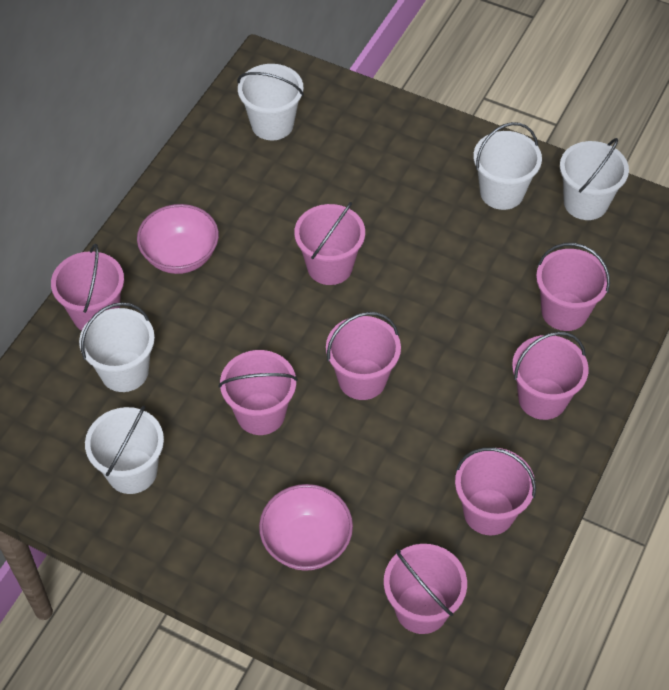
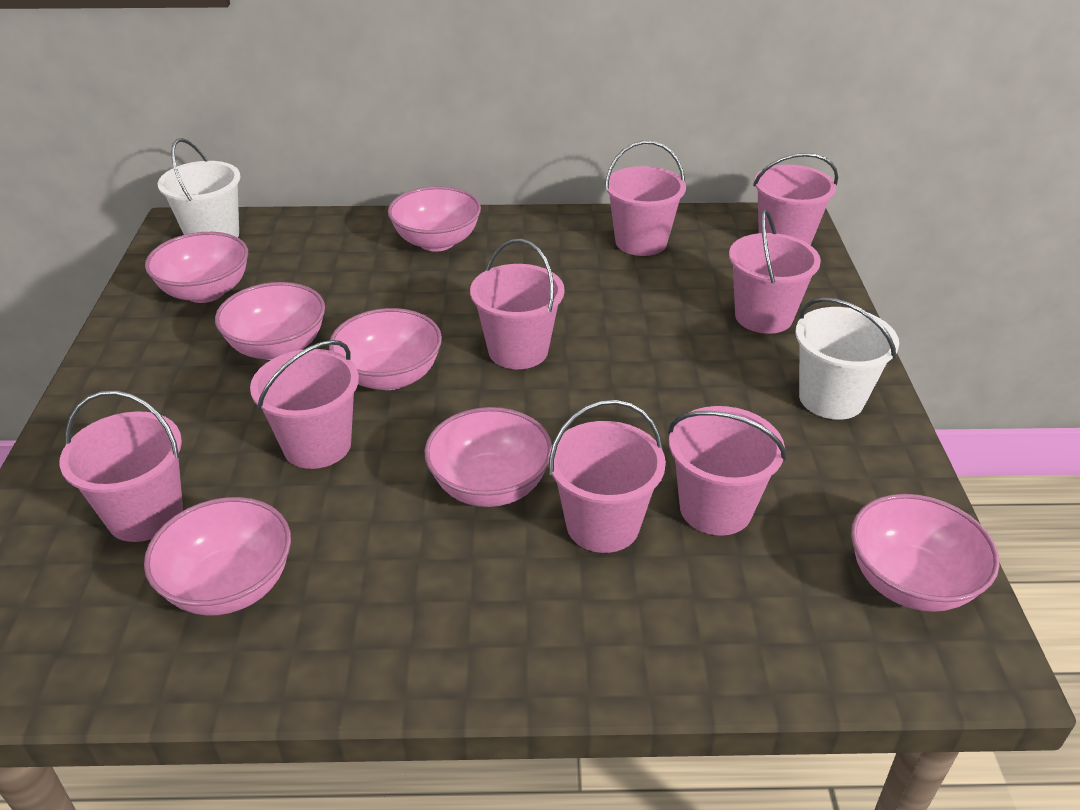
pink bowl: 2 -> 7
white bucket: 5 -> 2

